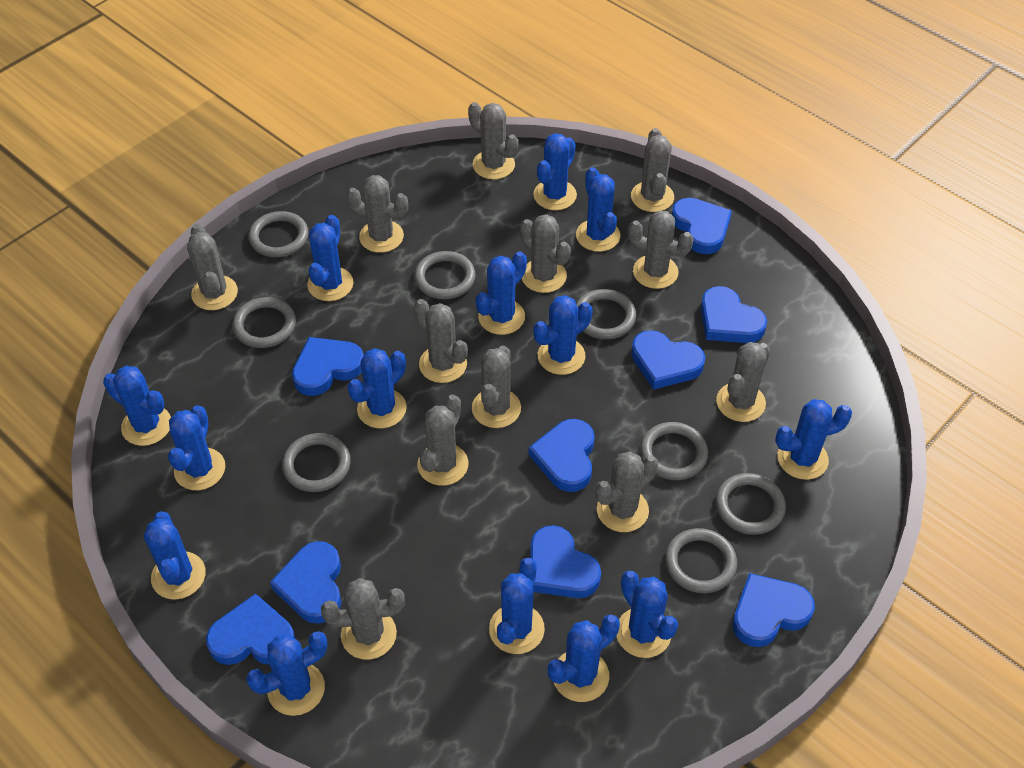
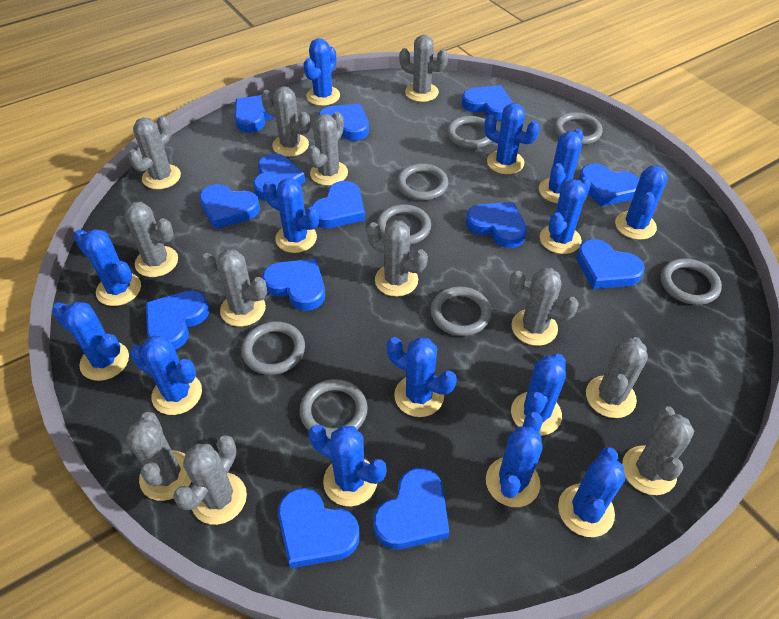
blue heart: 9 -> 13

